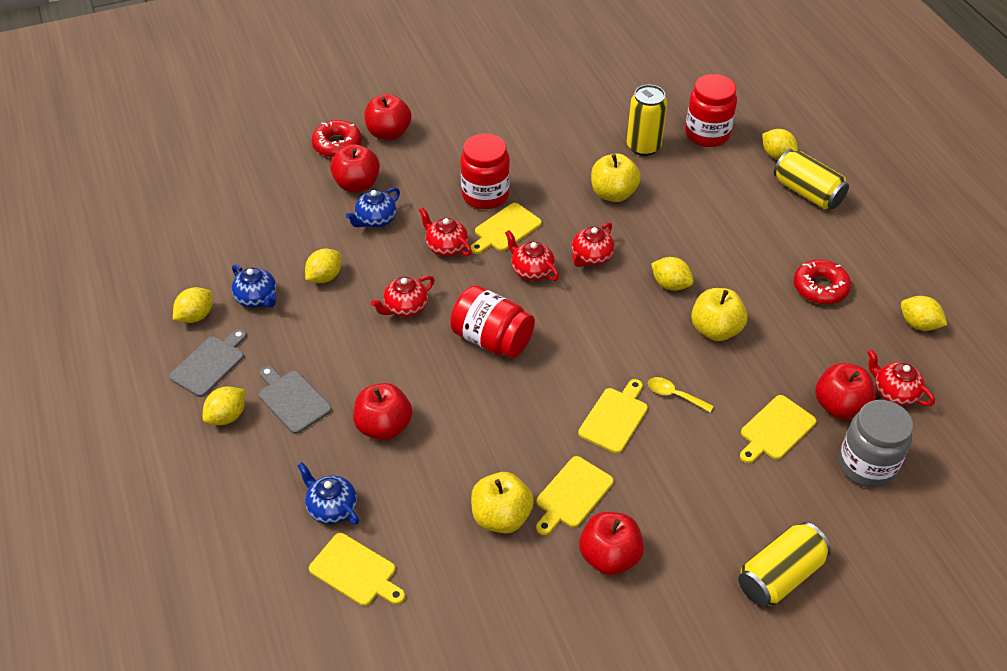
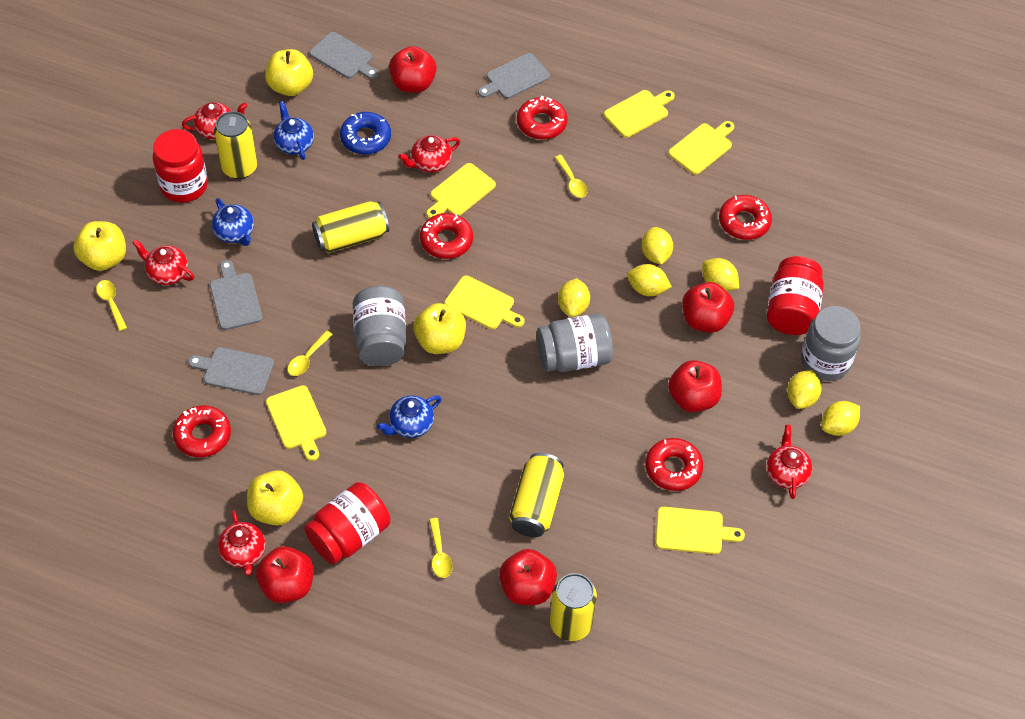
blue donut: 0 -> 1
grey cutting board: 2 -> 4
grey jar: 1 -> 3
red donut: 2 -> 5
yellow apple: 3 -> 4
yellow can: 3 -> 4
yellow cutting board: 5 -> 6
yellow spoon: 1 -> 4

